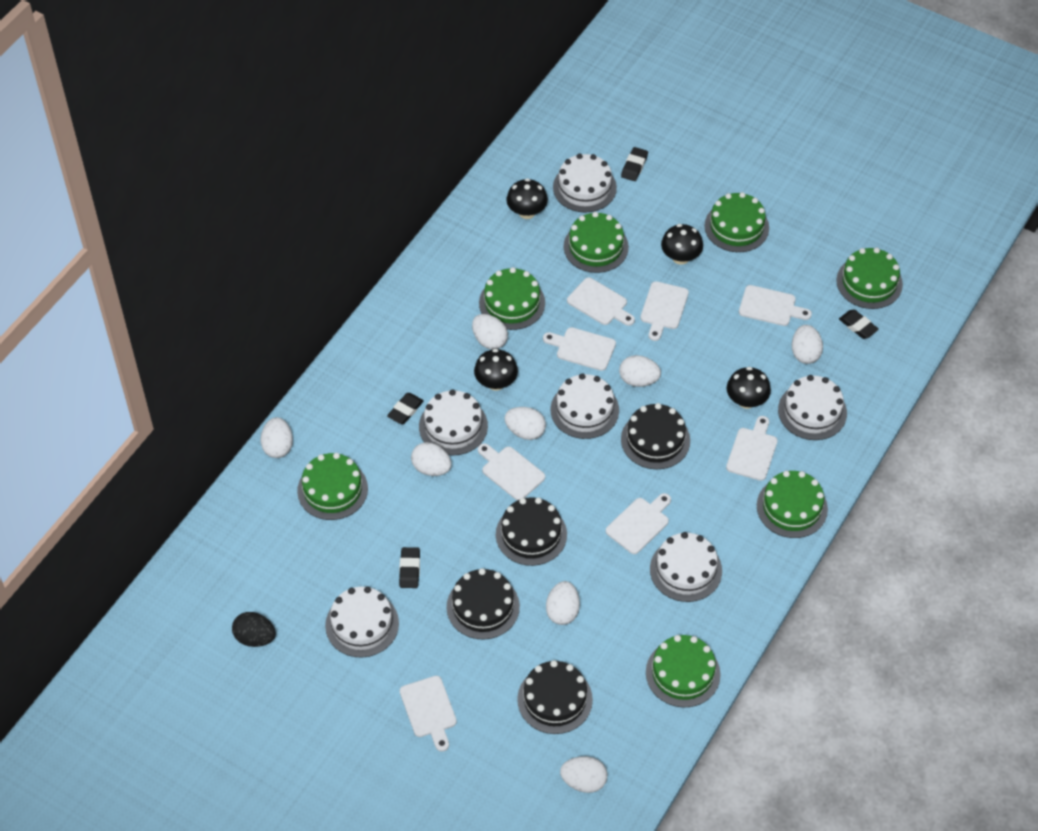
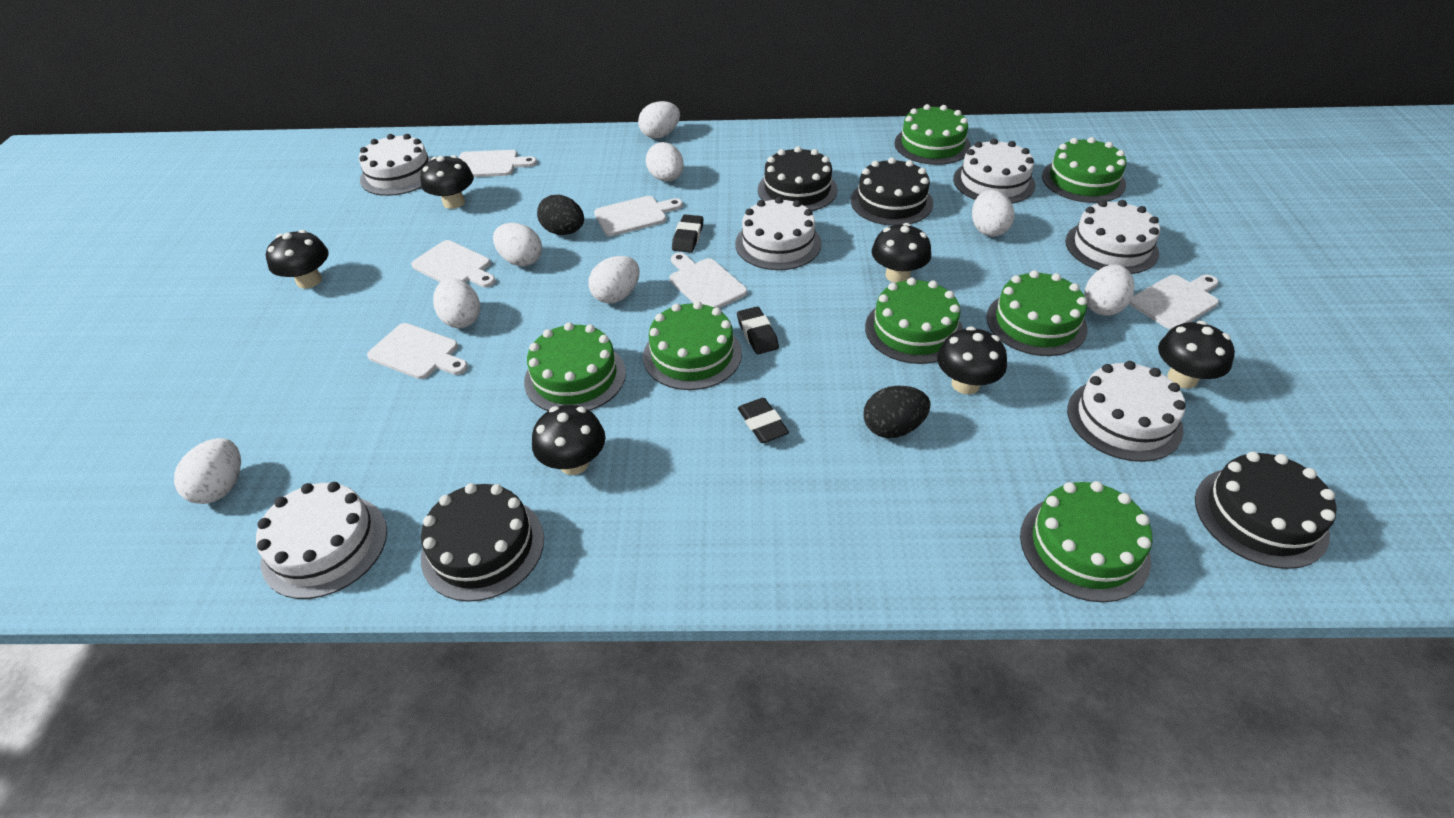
black egg: 1 -> 2
black eraser: 4 -> 3
black mushroom: 4 -> 6
white cutting board: 8 -> 6

